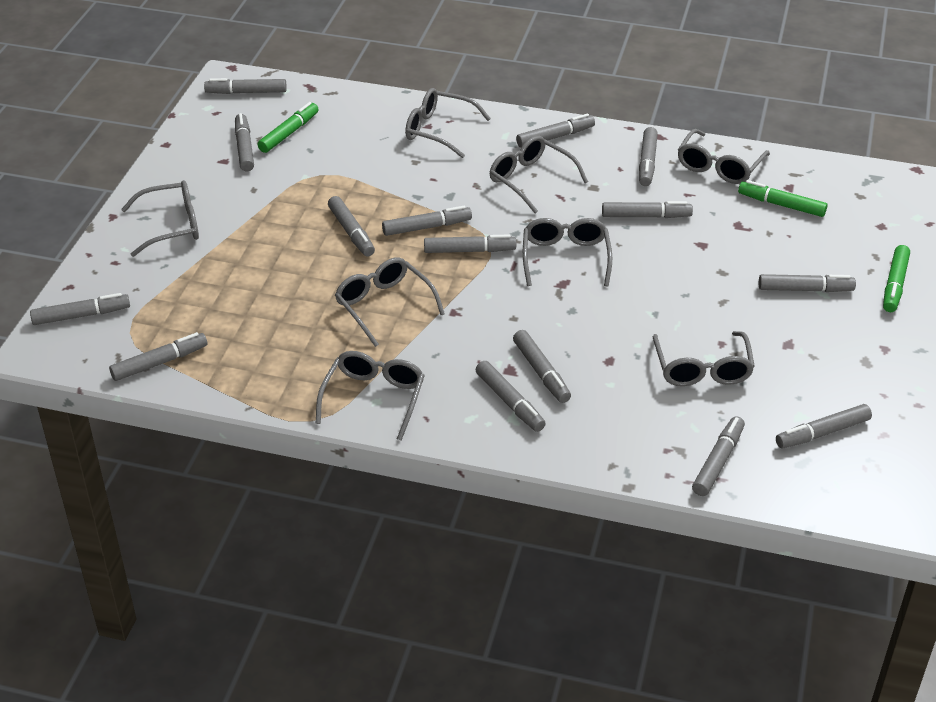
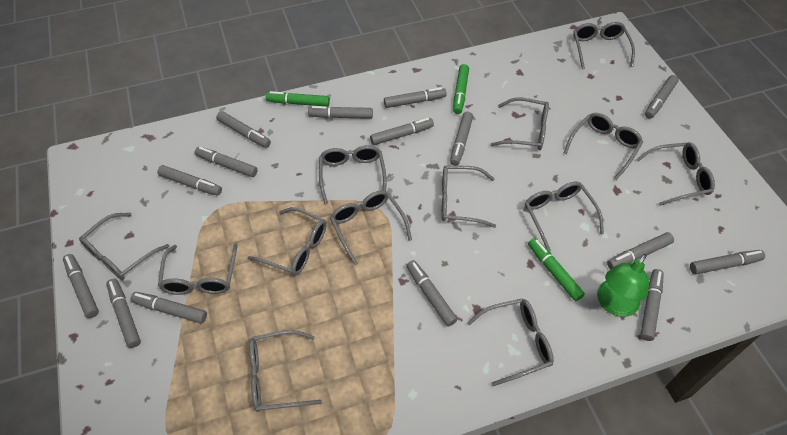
green lamp: 0 -> 1
grey glasses: 8 -> 13

